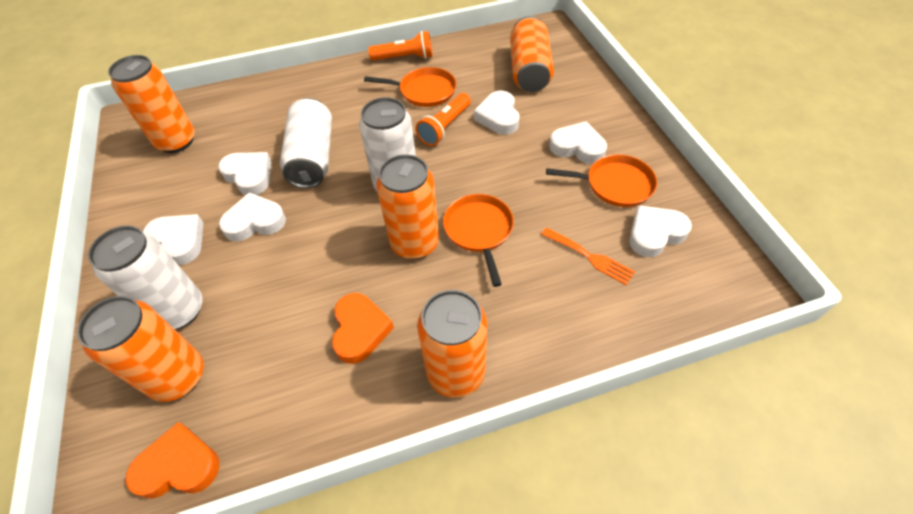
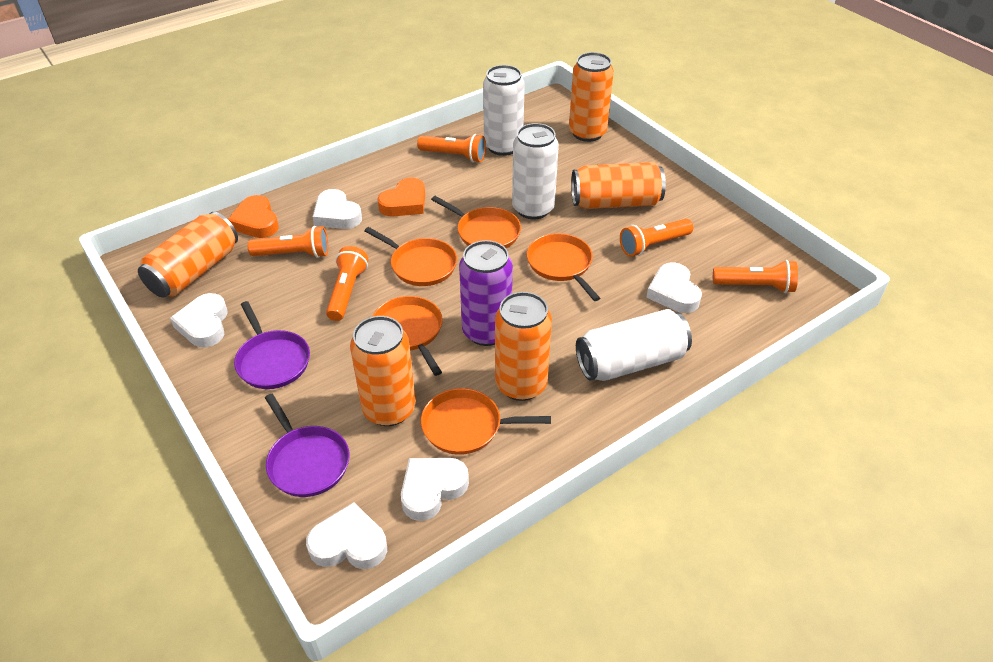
orange flashlight: 2 -> 5
orange fork: 1 -> 0
orange pan: 3 -> 5
purple can: 0 -> 1
purple pan: 0 -> 2
white heart: 6 -> 5

